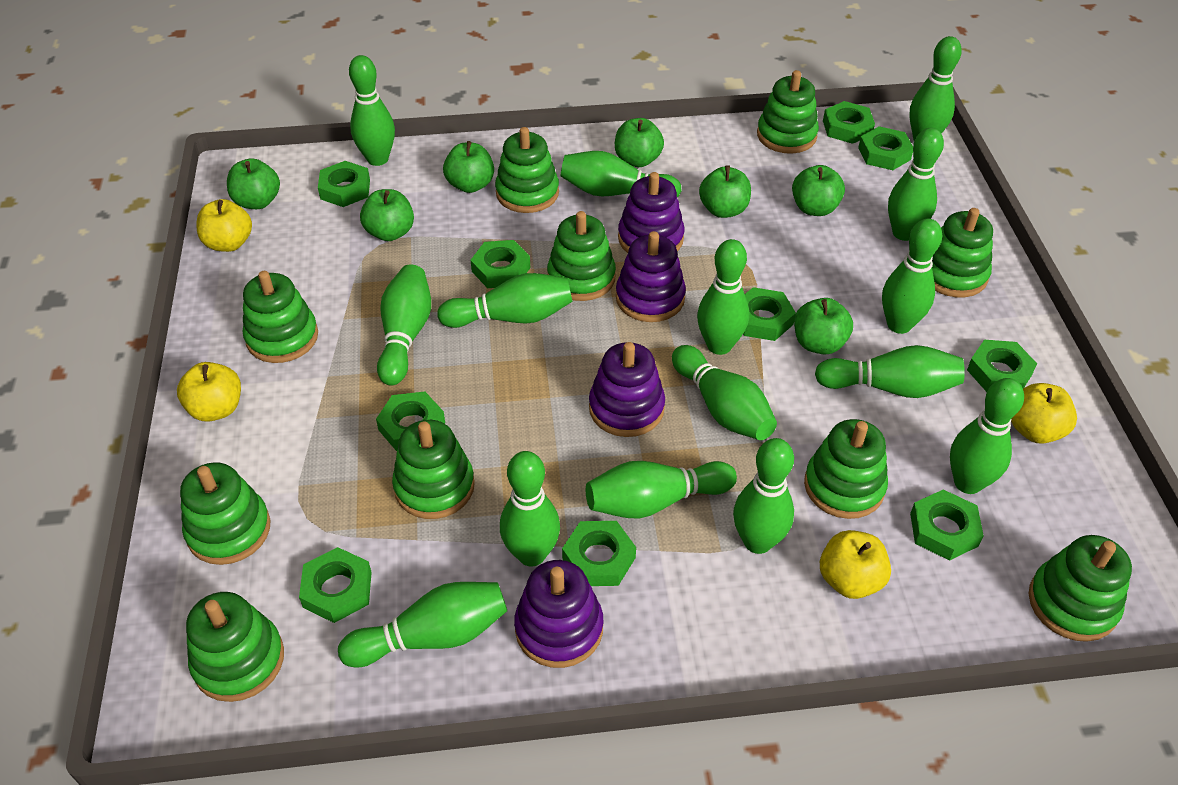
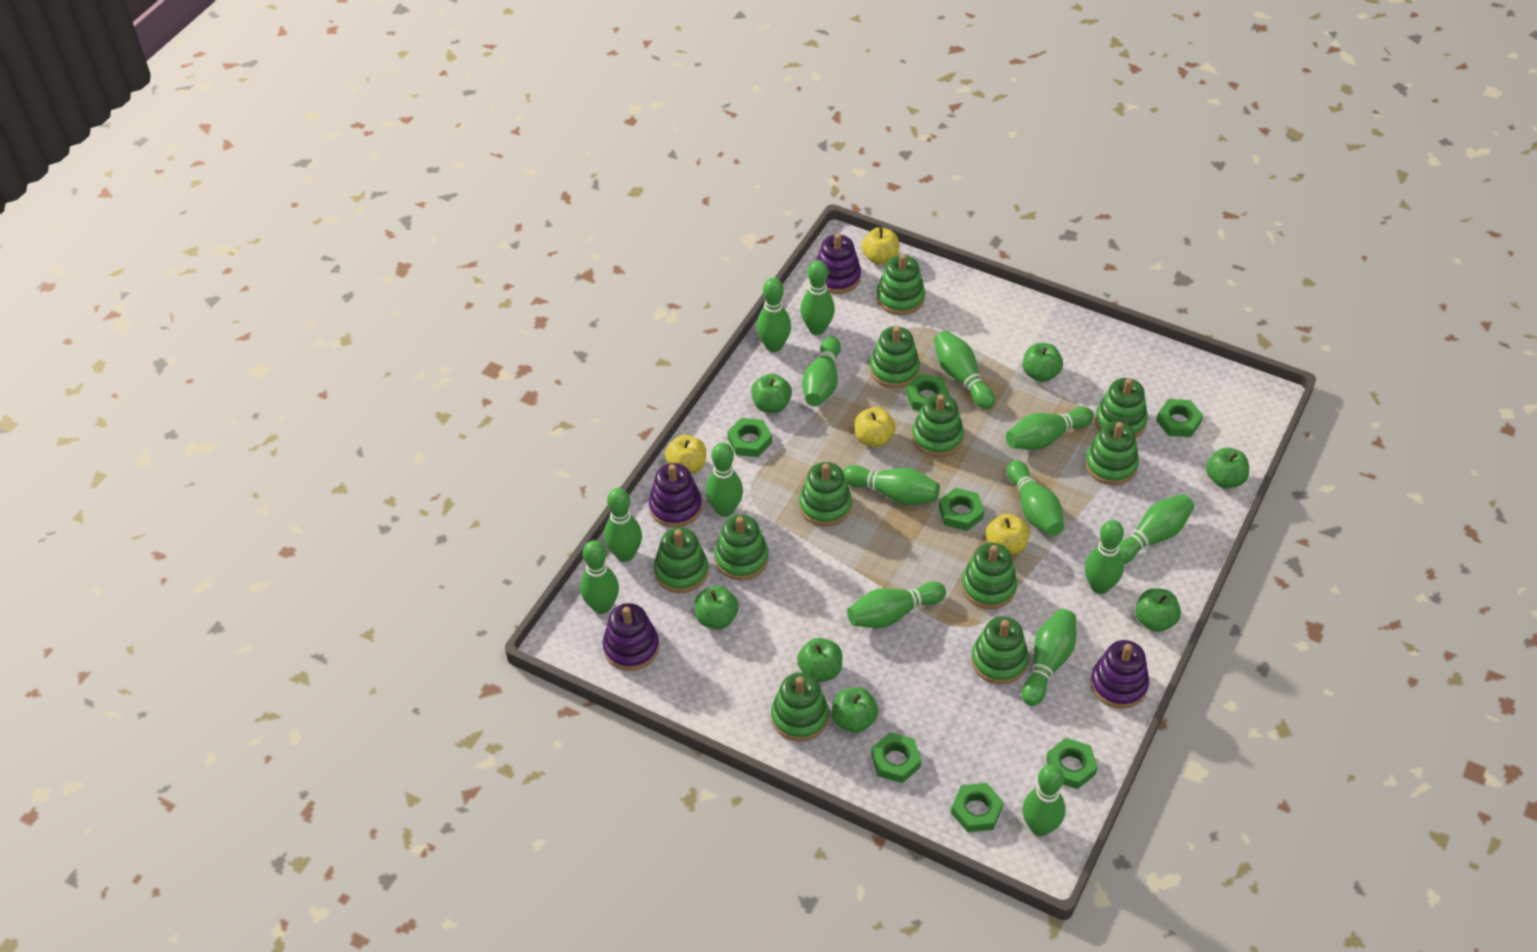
green nut: 10 -> 7
green stacking toy: 10 -> 11

